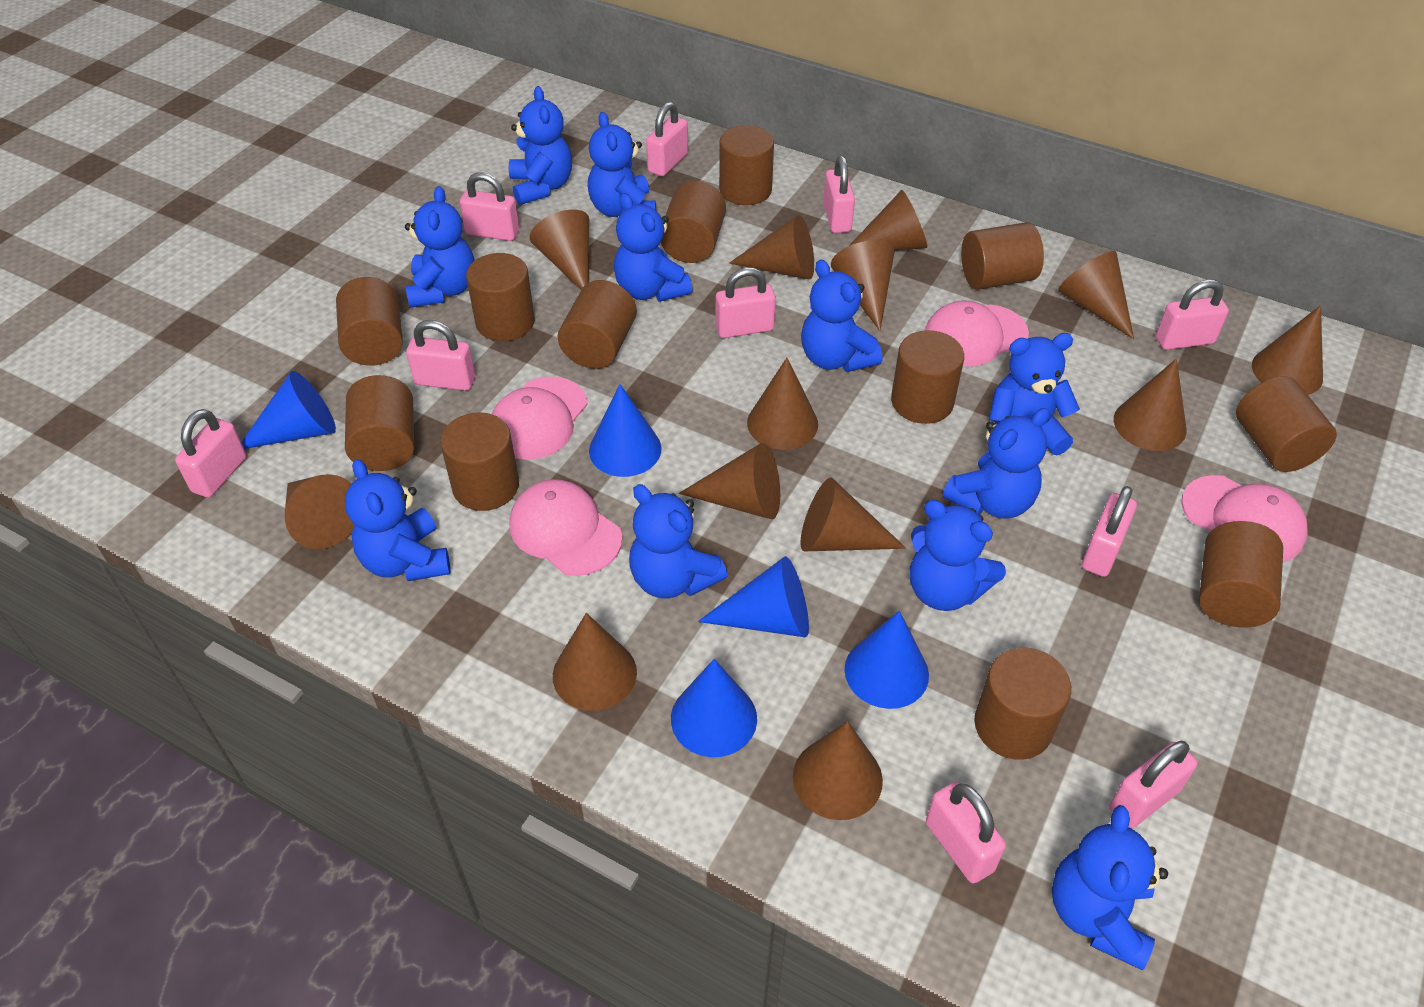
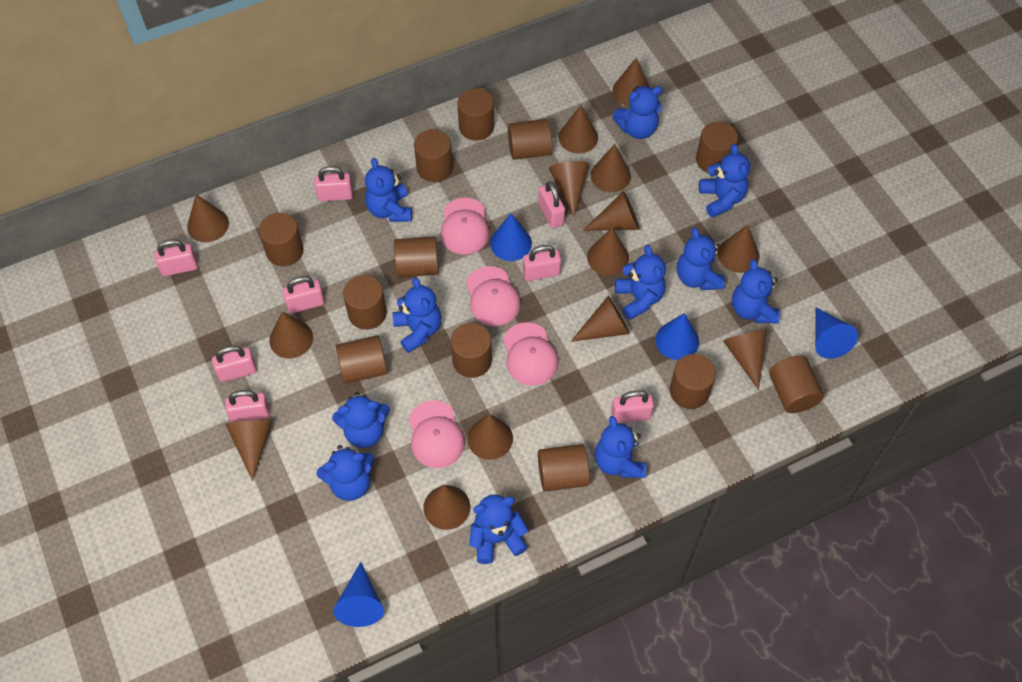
blue cone: 5 -> 4
brown cone: 13 -> 14
pink padlock: 10 -> 8

